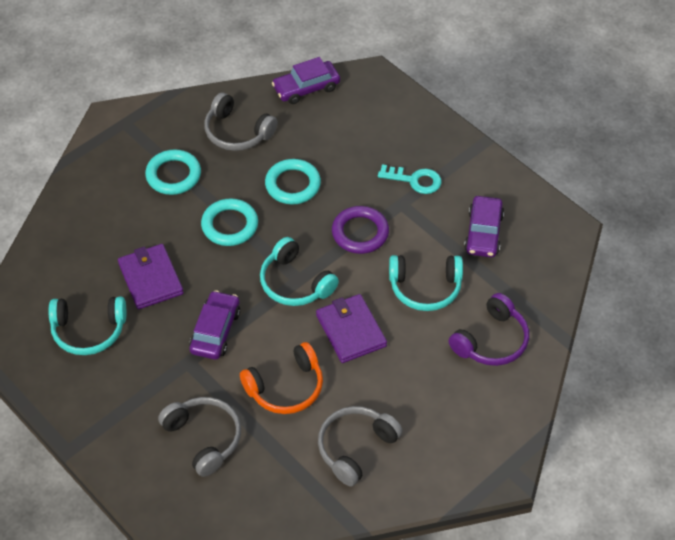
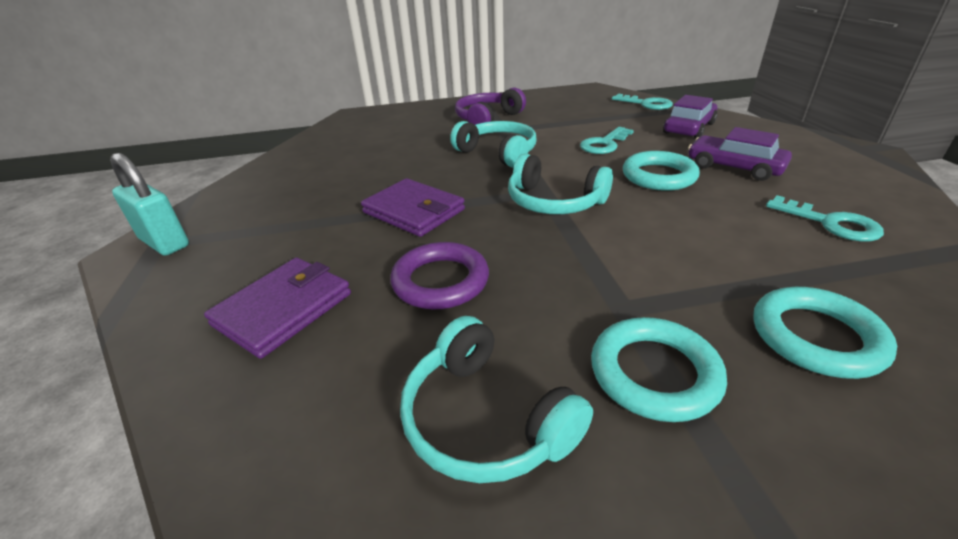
grey headphones: 3 -> 0
orange headphones: 1 -> 0
purple car: 3 -> 2
turquoise key: 1 -> 3
turquoise padlock: 0 -> 1

